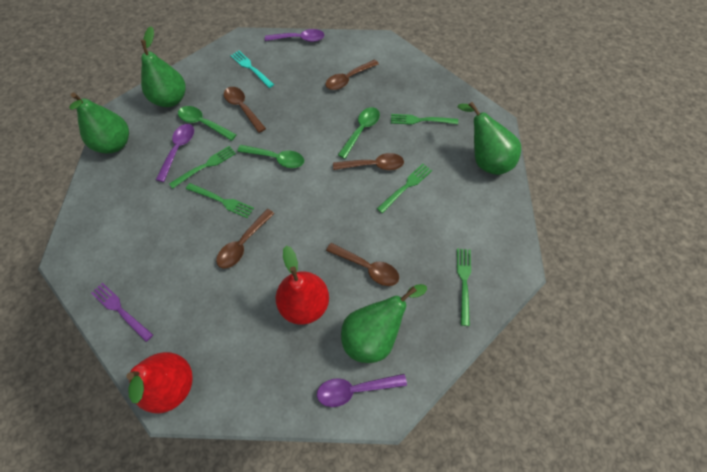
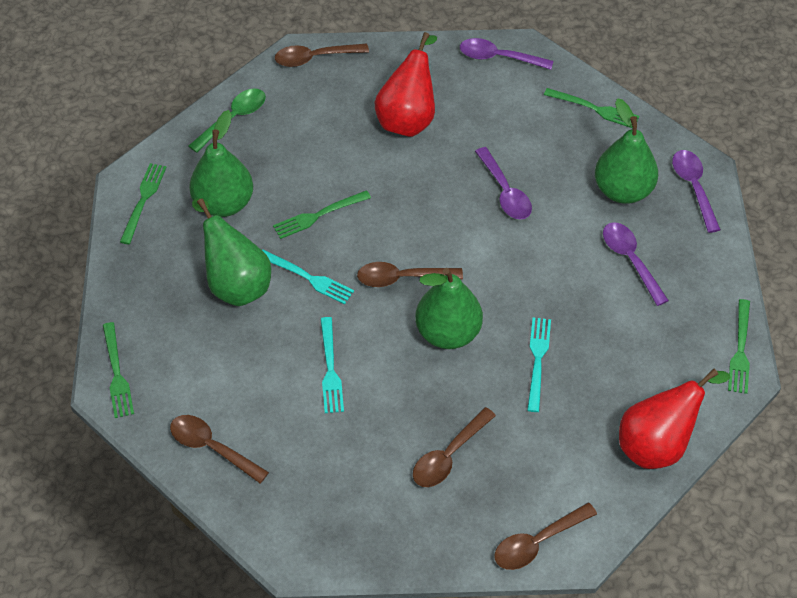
green spoon: 3 -> 1
purple fork: 1 -> 0
purple spoon: 3 -> 4
turquoise fork: 1 -> 3

